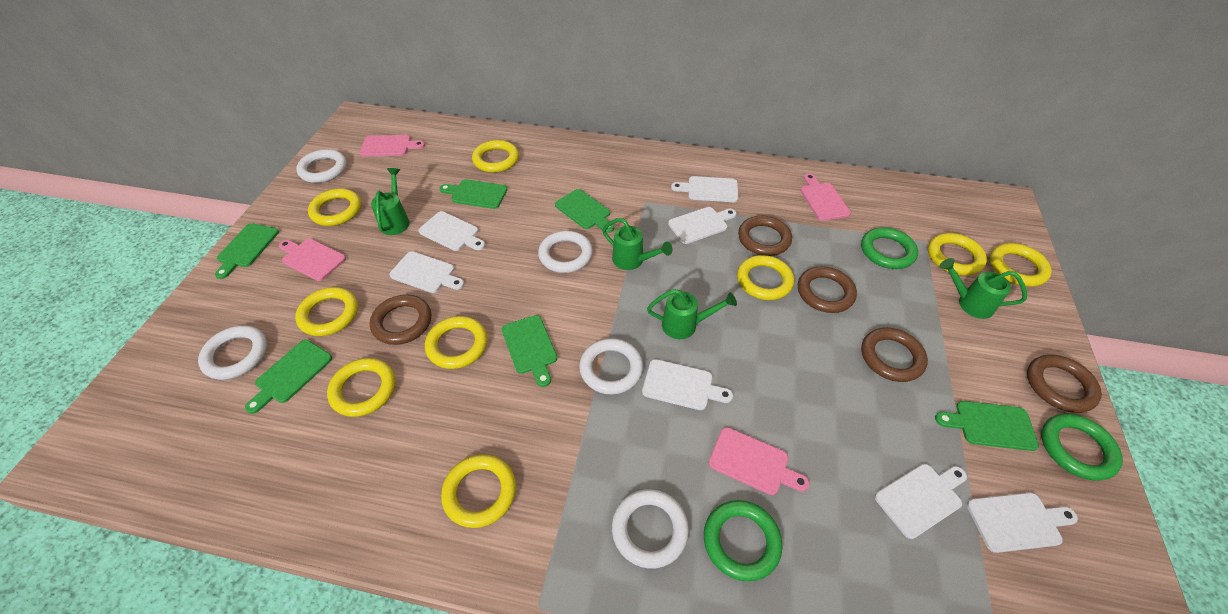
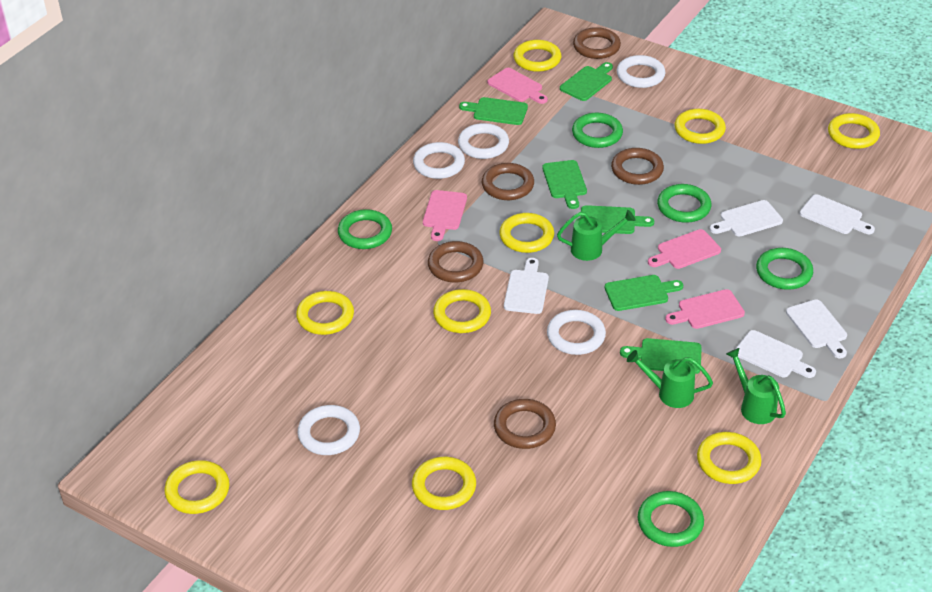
green ring: 3 -> 5
green watering can: 4 -> 3
white cutting board: 7 -> 5

